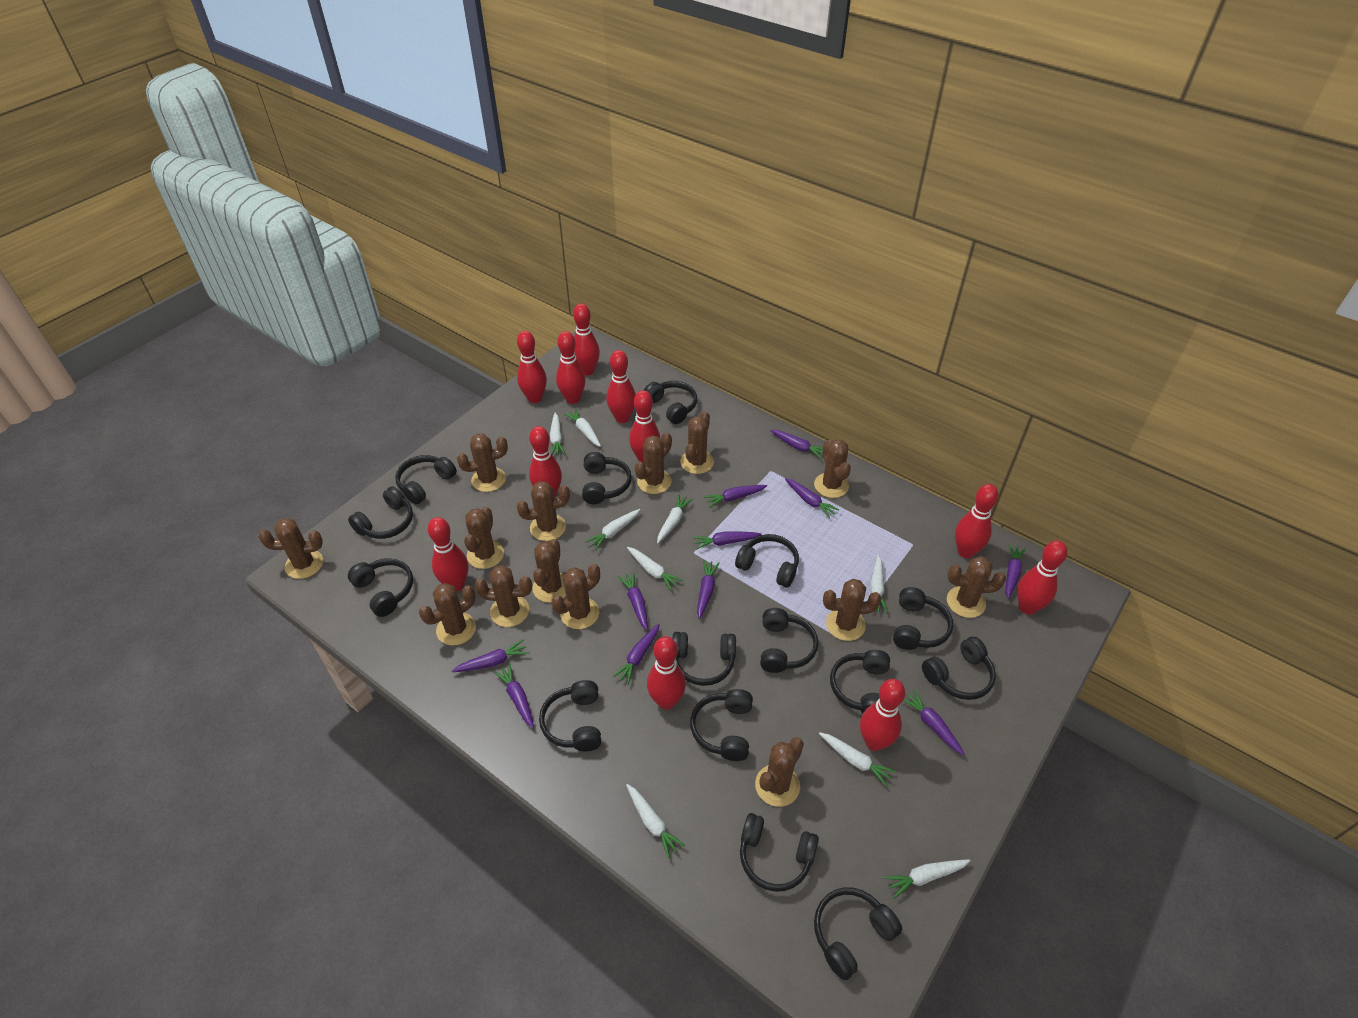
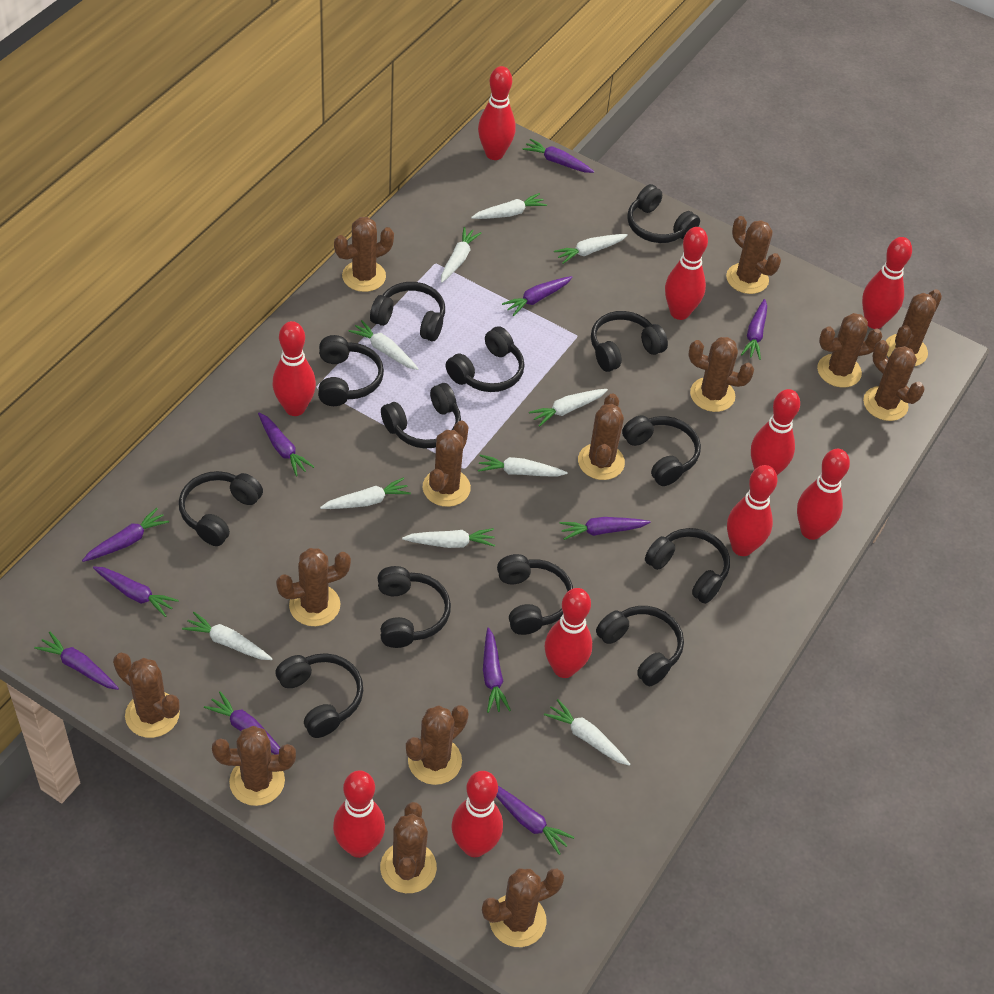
black headphones: 15 -> 13
red bowling pin: 11 -> 10
white carrot: 9 -> 10

